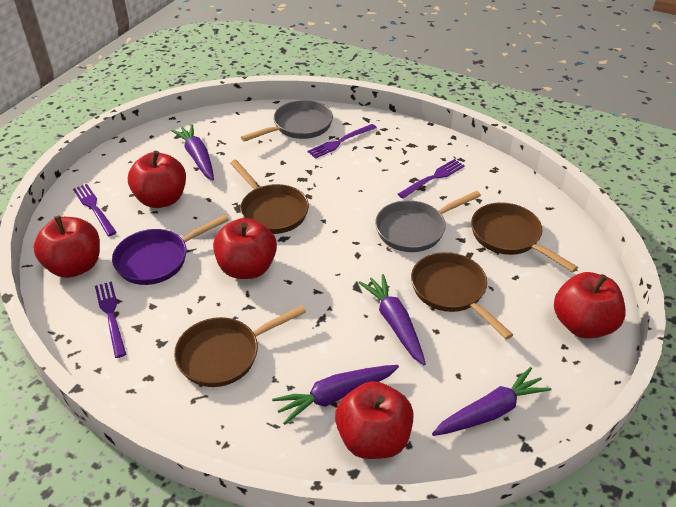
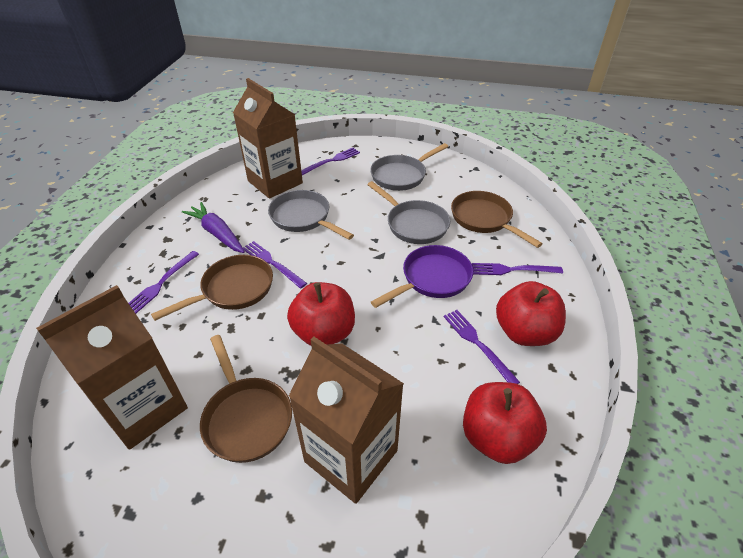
brown carton: 0 -> 3
brown pan: 4 -> 3
grey pan: 2 -> 3
purple carrot: 4 -> 1
purple fork: 4 -> 5
red apple: 5 -> 3

